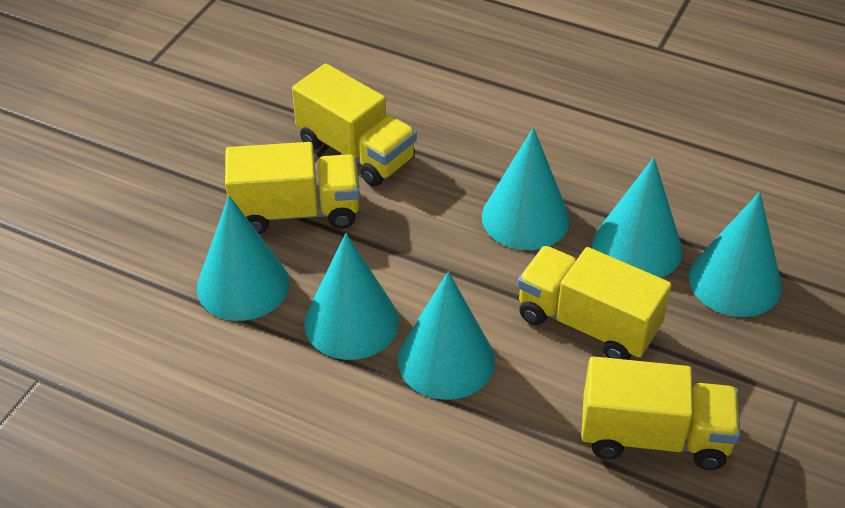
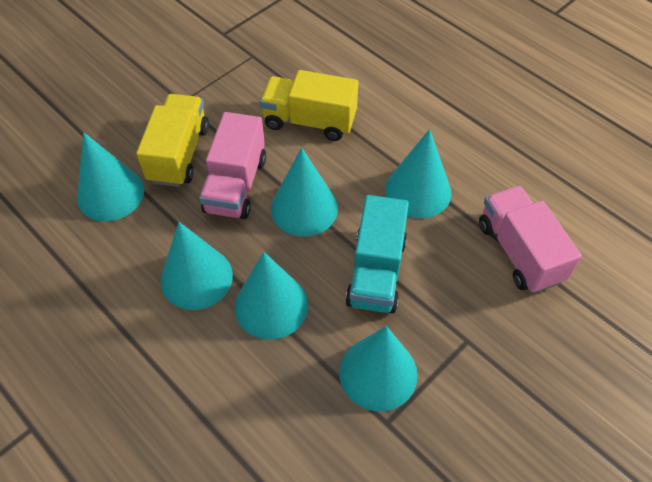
pink truck: 0 -> 2
turquoise truck: 0 -> 1
yellow truck: 4 -> 2

